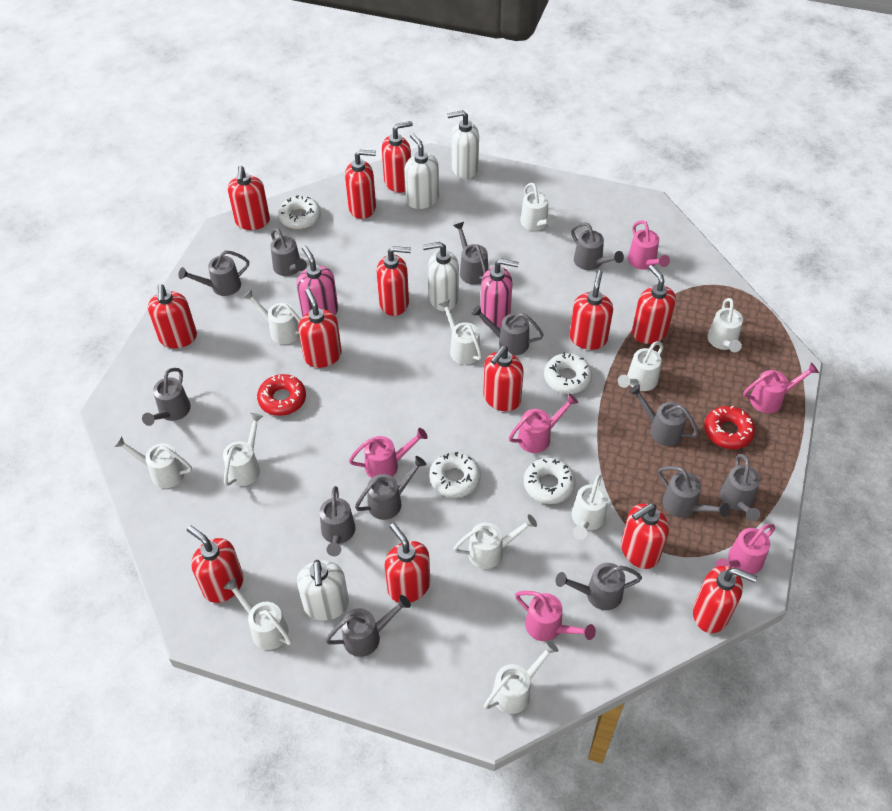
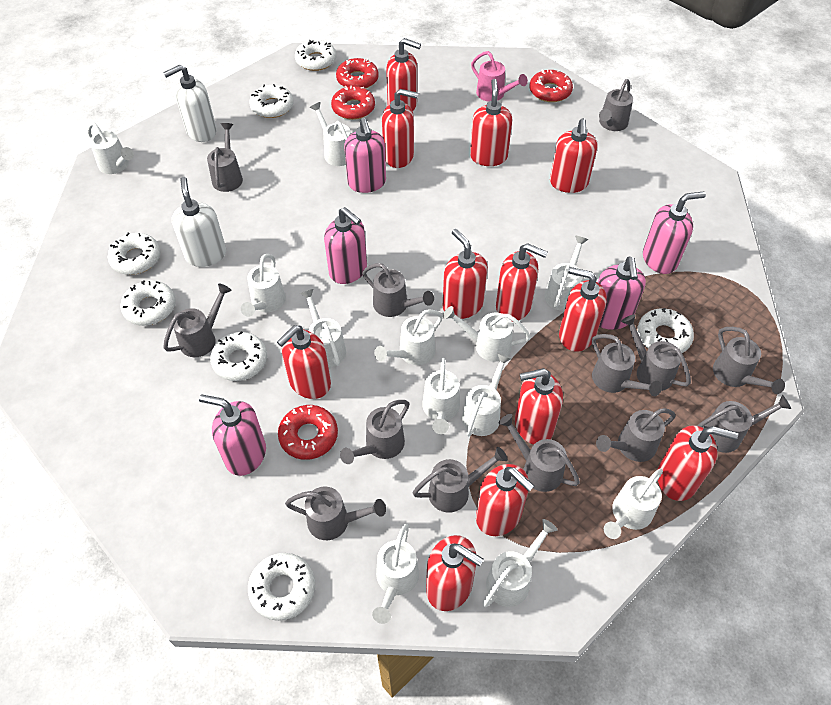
pink soap dispenser: 2 -> 5
pink watering can: 6 -> 1
red donut: 2 -> 4
red soap dispenser: 13 -> 12
white donut: 4 -> 7
white soap dispenser: 4 -> 2
white watering can: 11 -> 12

